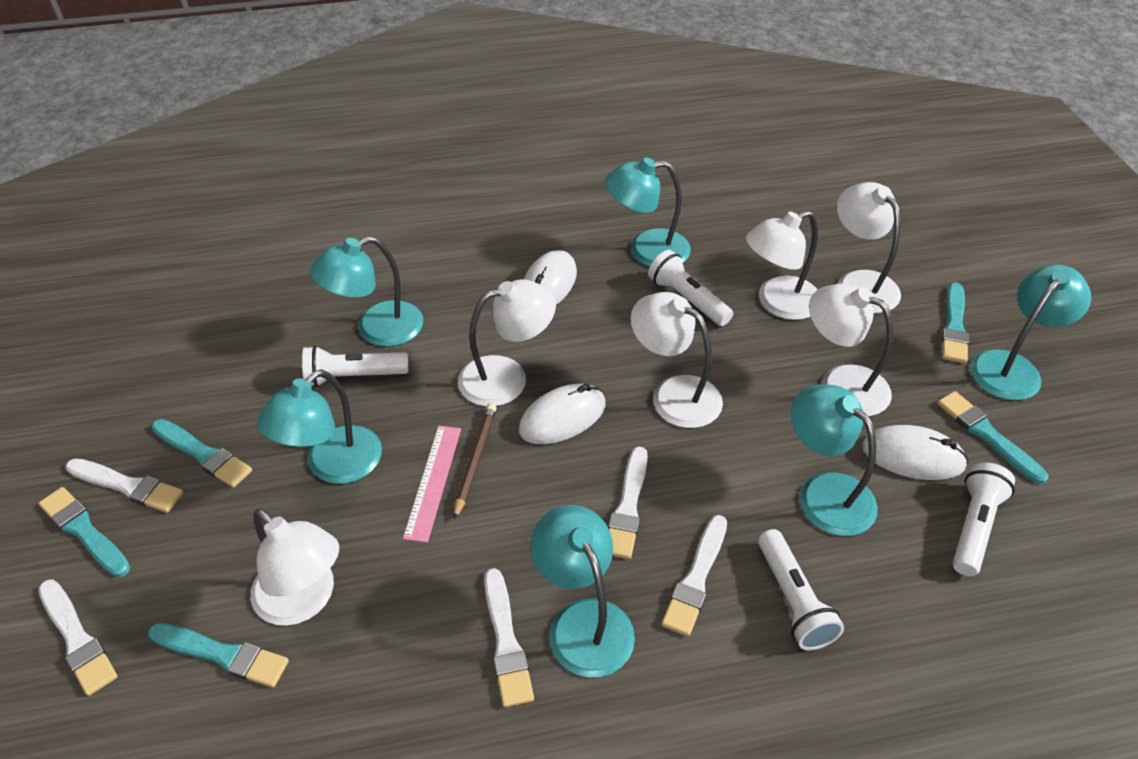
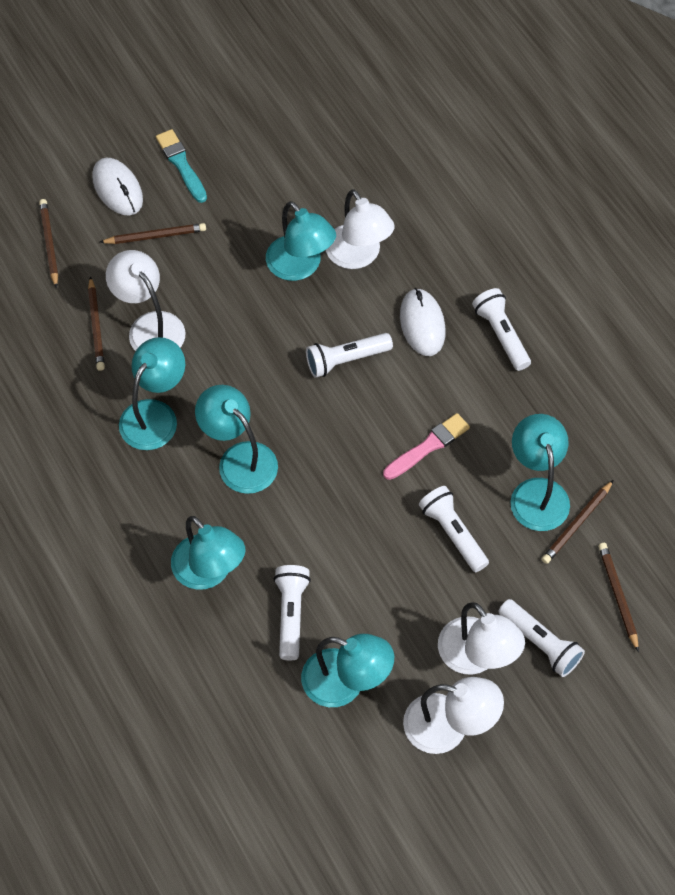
brown pencil: 1 -> 5
pink brush: 0 -> 1
pink ruler: 1 -> 0
turquoise brush: 5 -> 1
white brush: 5 -> 0
white flashlight: 4 -> 5
white lamp: 6 -> 4
white mouse: 3 -> 2

